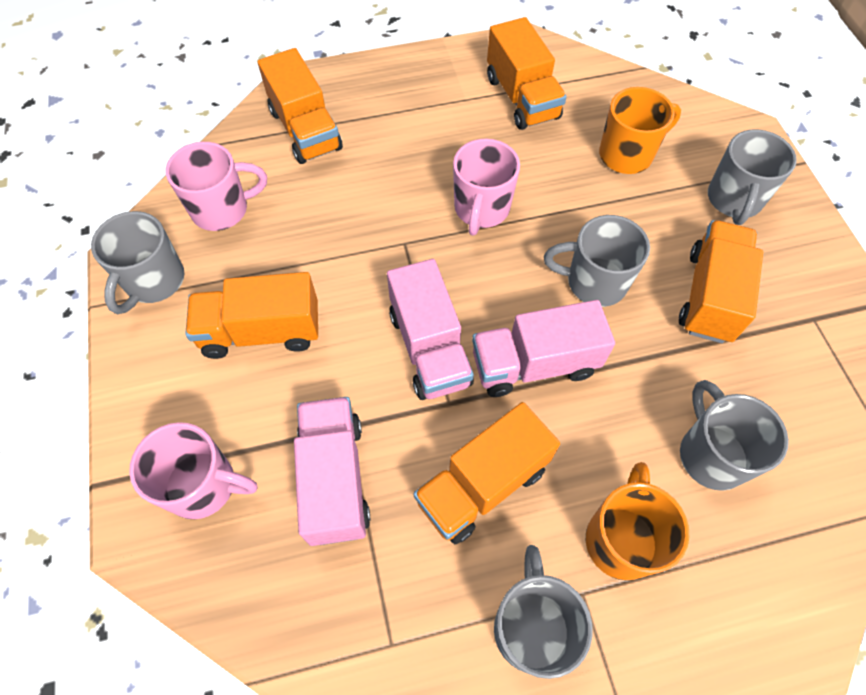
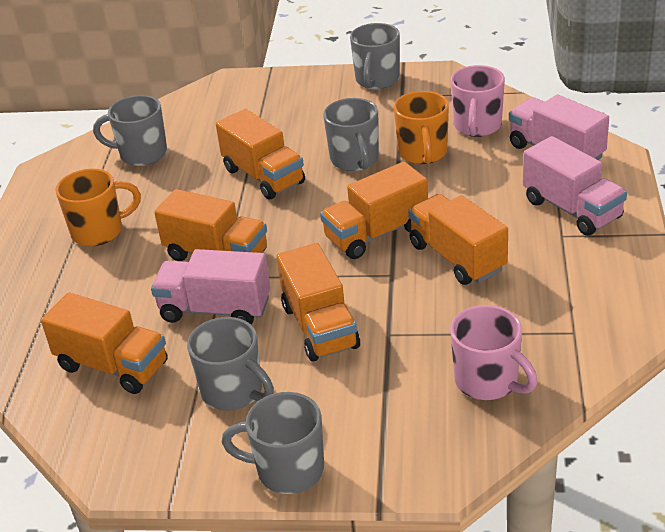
orange truck: 5 -> 6
pink mug: 3 -> 2

